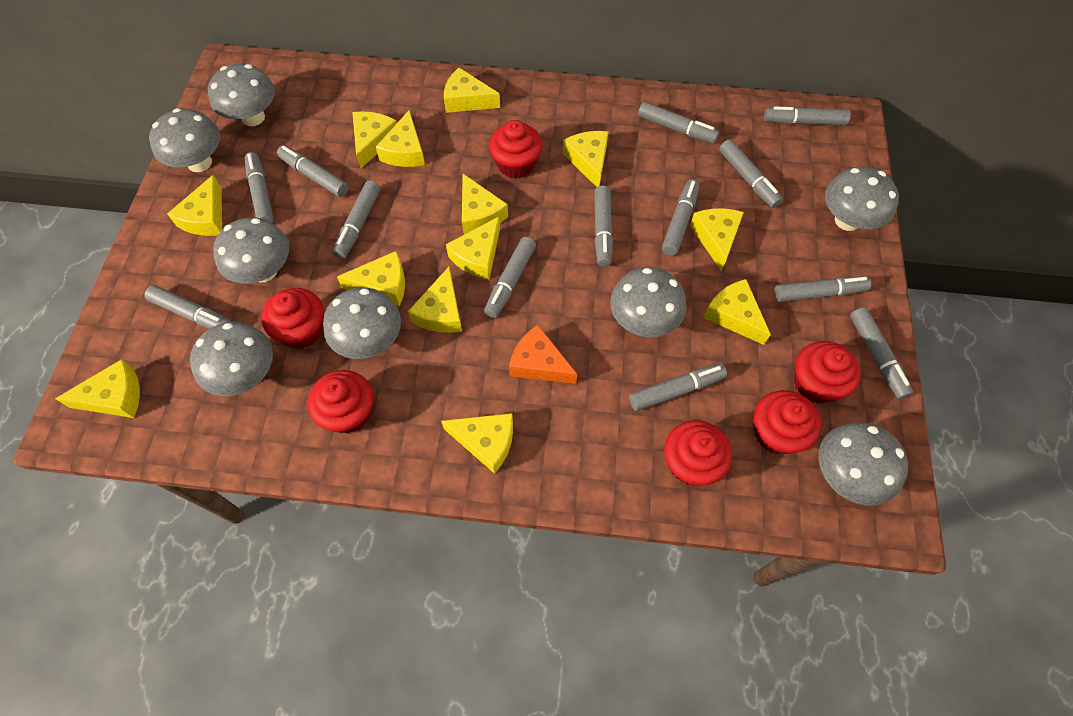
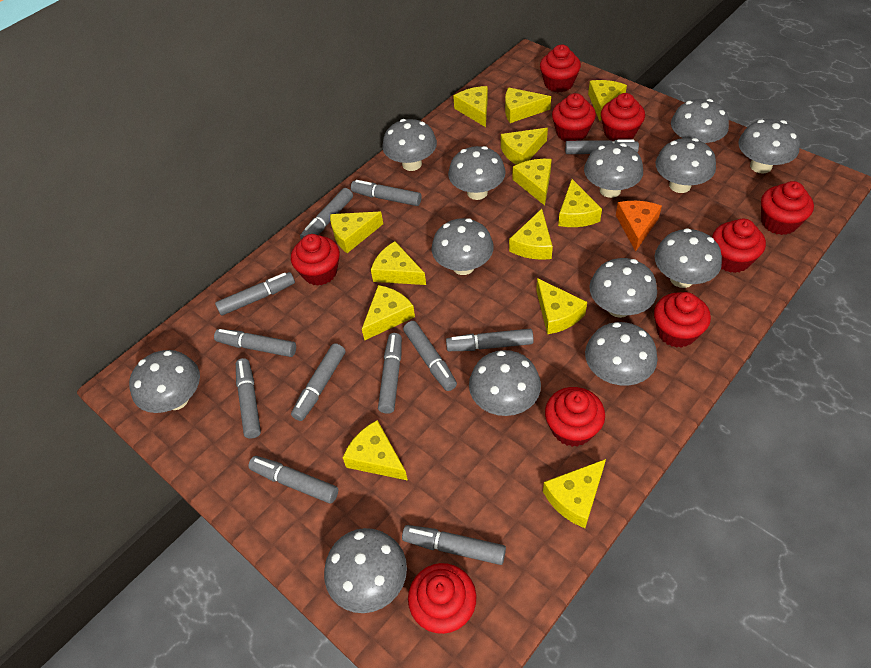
grey marker: 13 -> 12
grey mushroom: 8 -> 13
red cupcake: 6 -> 9

